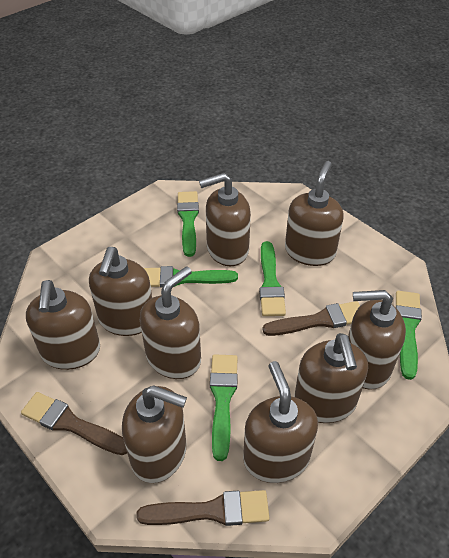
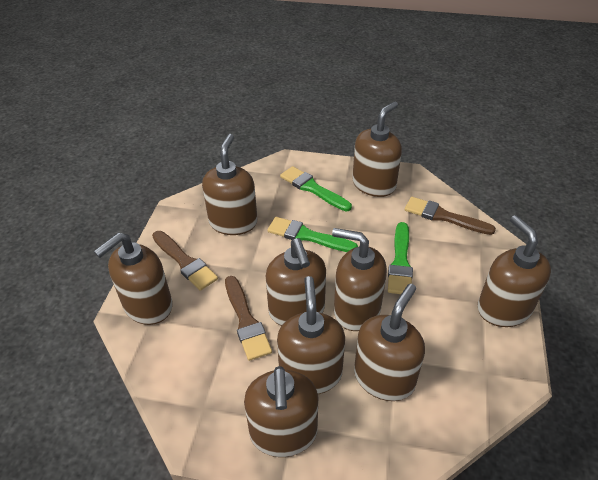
green brush: 5 -> 3

